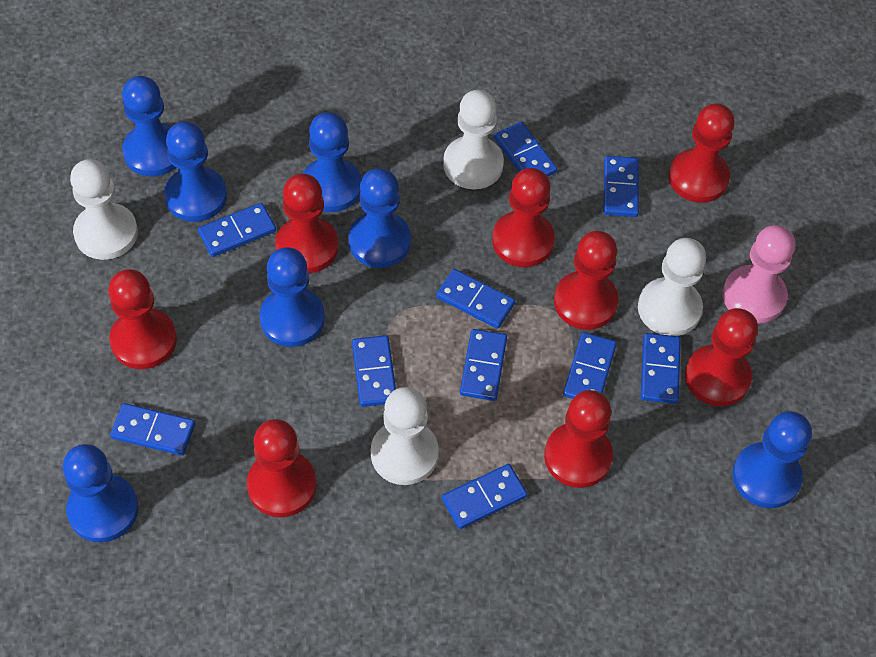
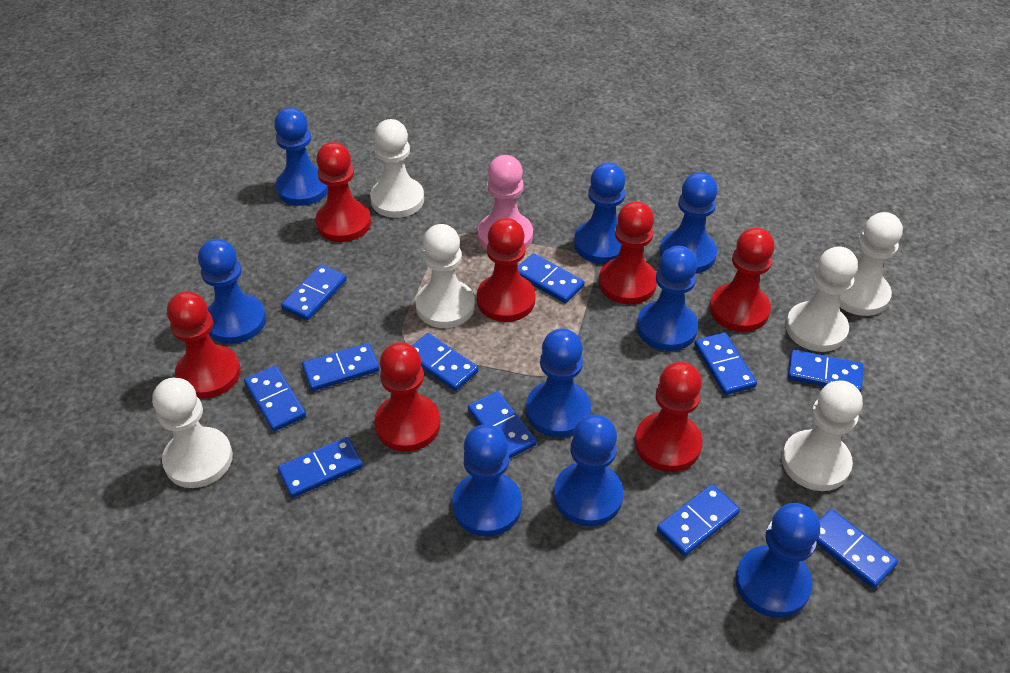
blue domino: 10 -> 11
blue pawn: 7 -> 9
red pawn: 8 -> 7
white pawn: 4 -> 6

